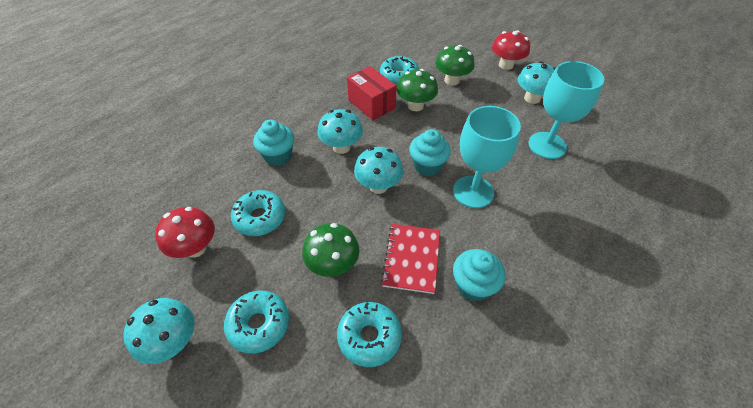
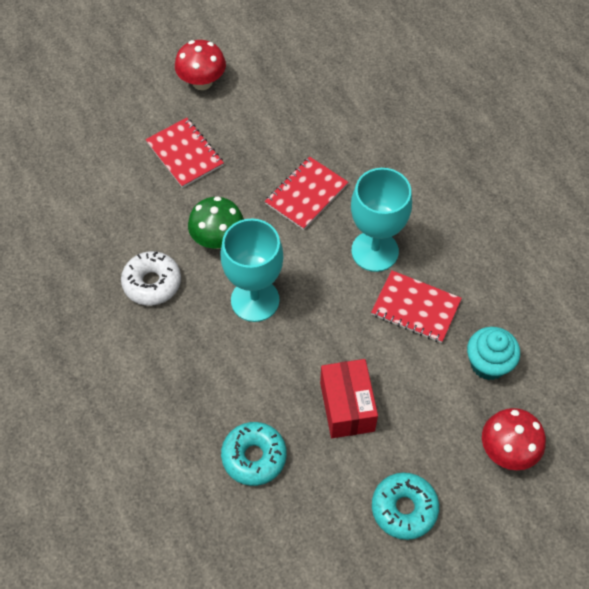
green mushroom: 3 -> 1
red notebook: 1 -> 3
turquoise cupcake: 3 -> 1
turquoise donut: 4 -> 2
turquoise mushroom: 4 -> 0
white donut: 0 -> 1

